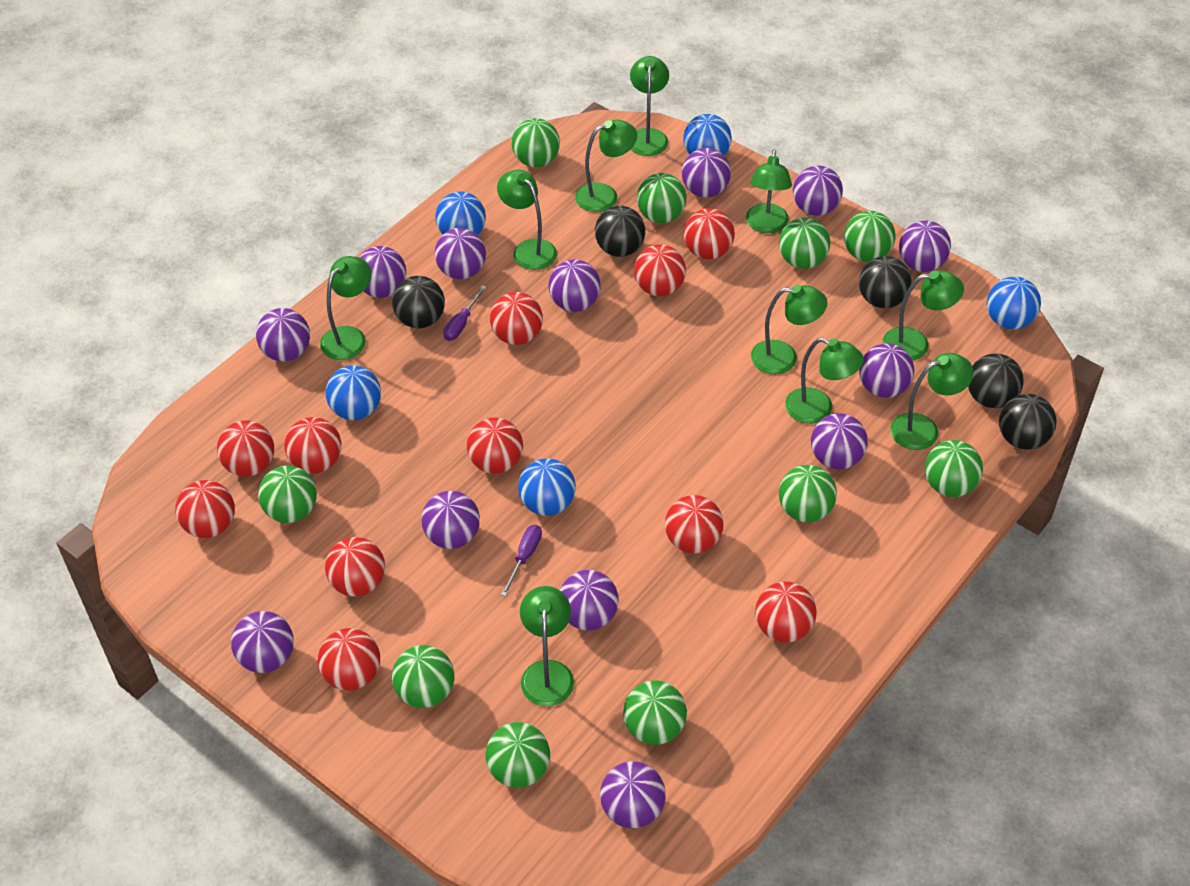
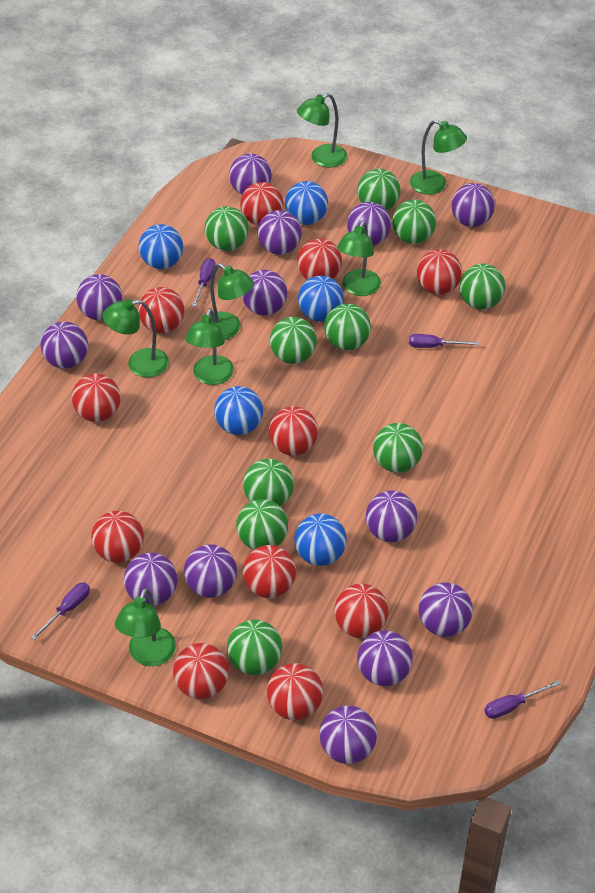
black ball: 5 -> 0
green lamp: 10 -> 7
purple screwdriver: 2 -> 4

